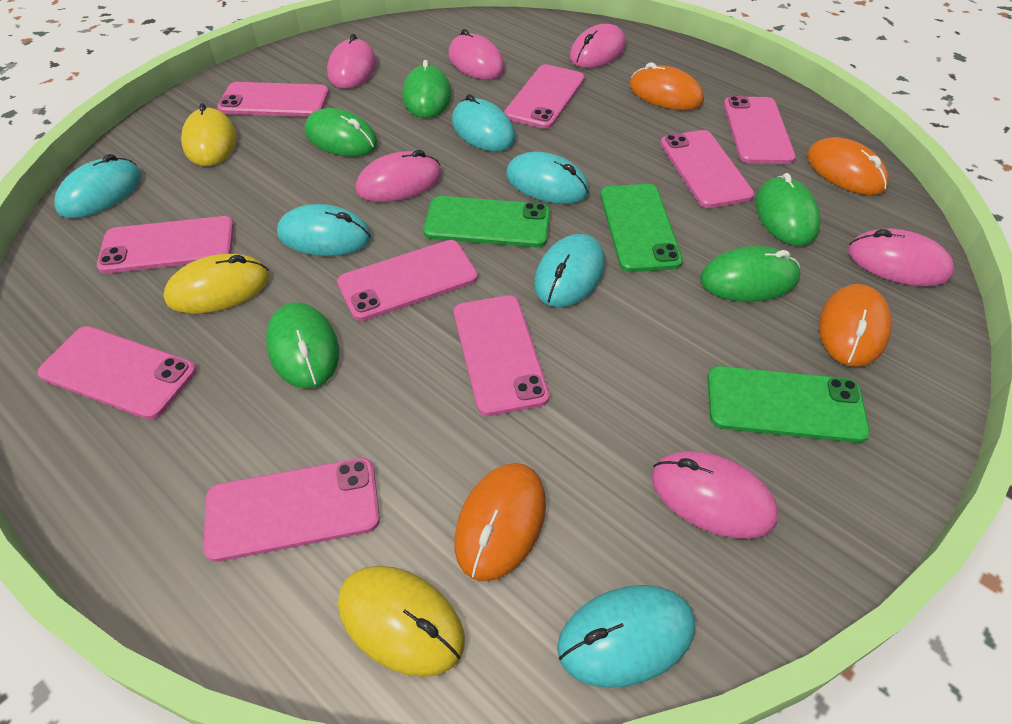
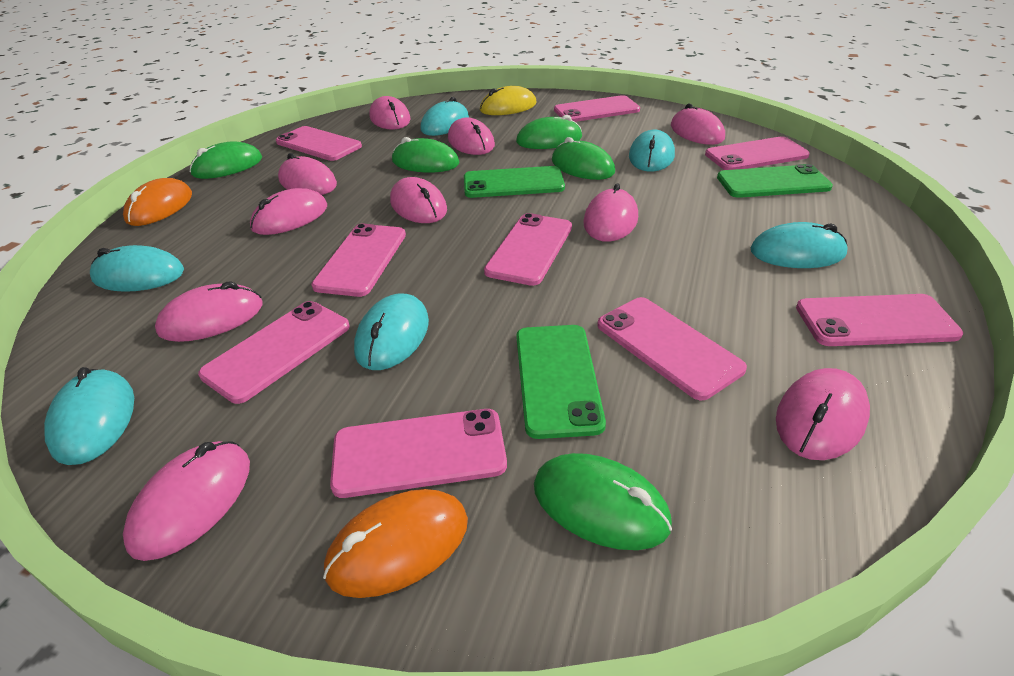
orange mouse: 4 -> 2
pink mouse: 6 -> 10
yellow mouse: 3 -> 1

